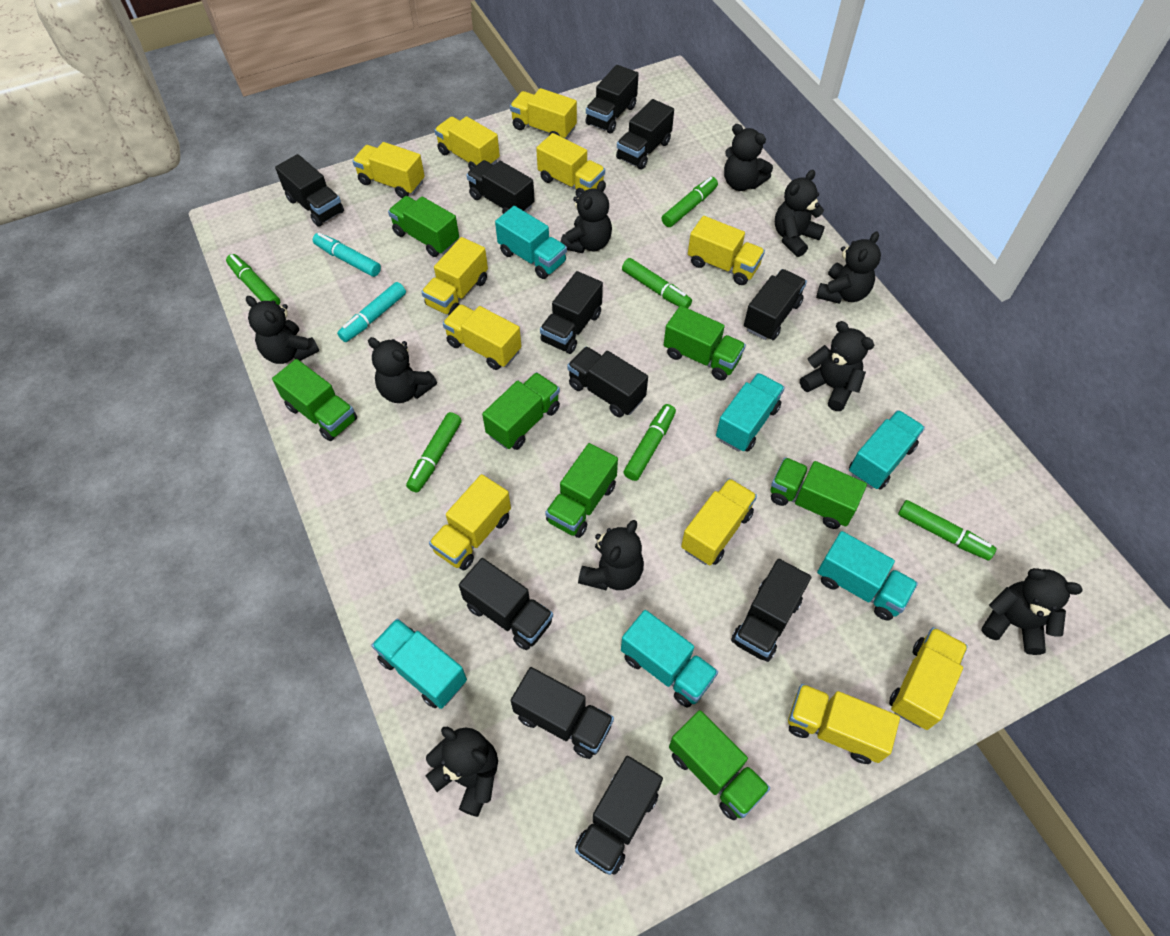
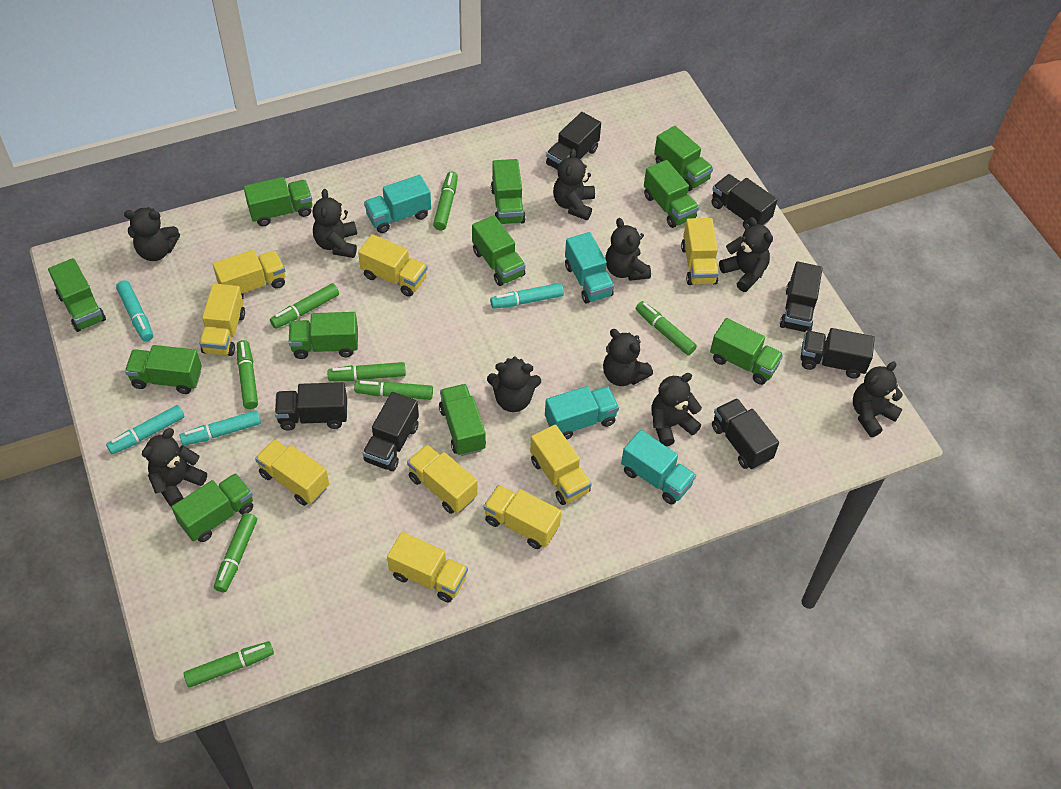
black truck: 11 -> 7
green marker: 6 -> 8
green truck: 7 -> 11
turquoise marker: 2 -> 4
turquoise truck: 6 -> 4
yellow truck: 11 -> 9

